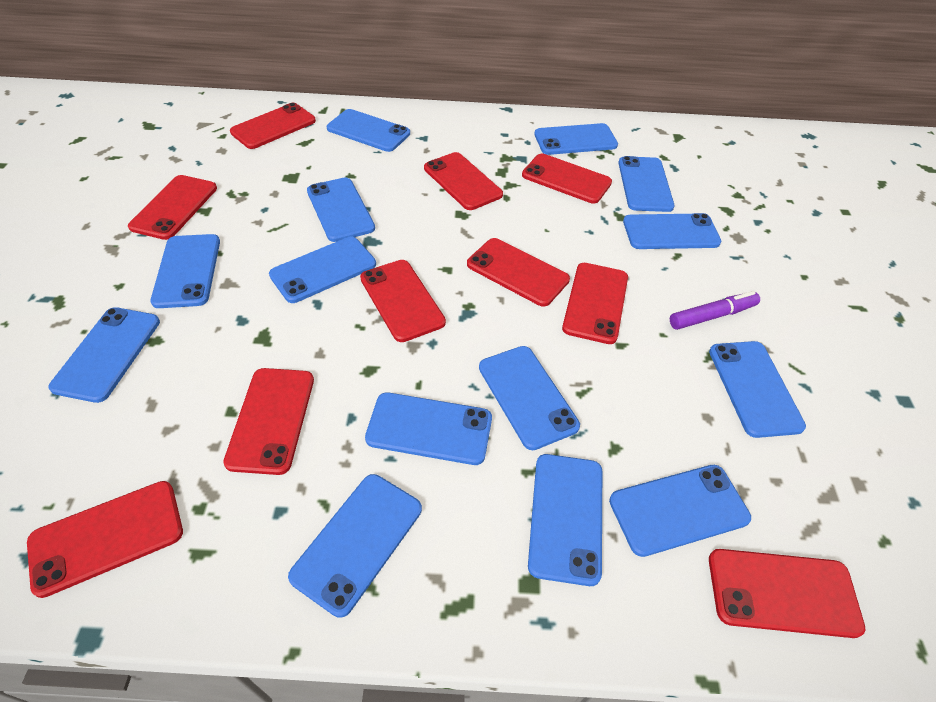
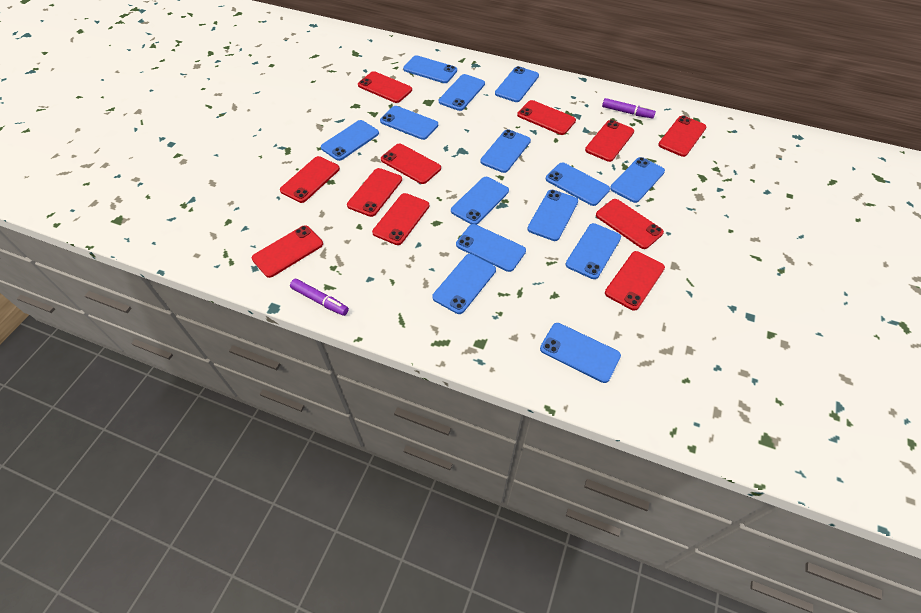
purple marker: 1 -> 2
red phone: 10 -> 11

